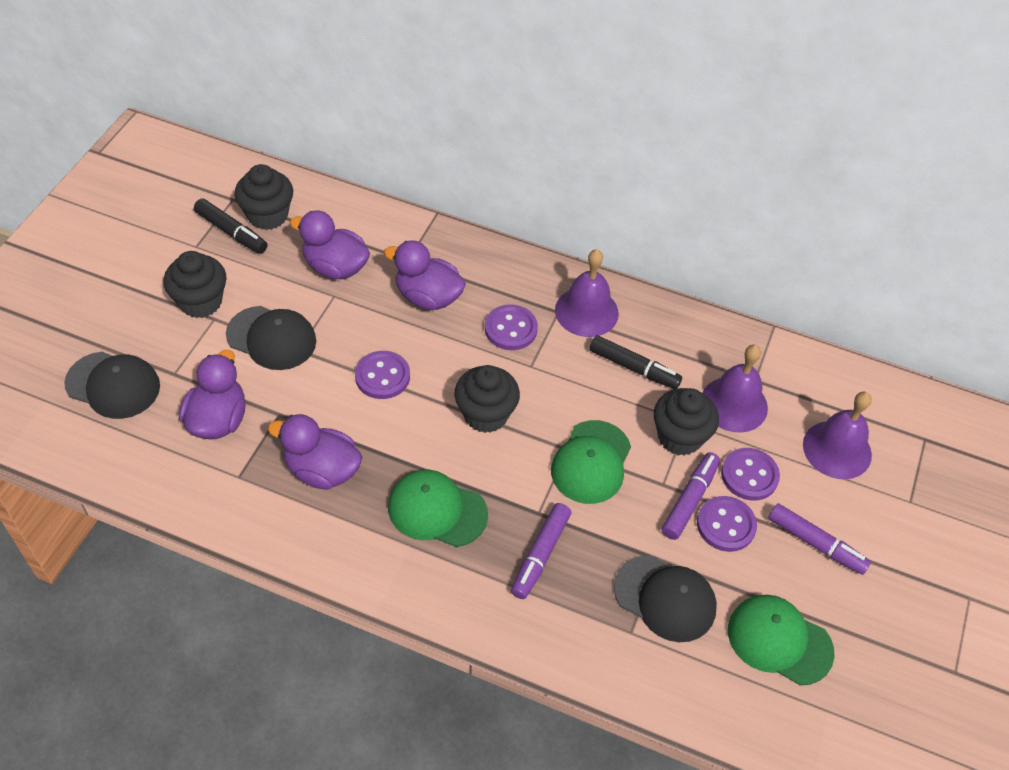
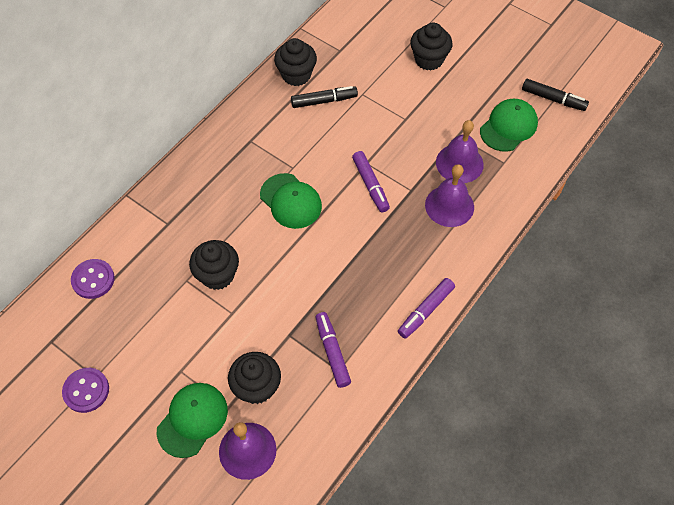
black cap: 3 -> 0
purple button: 4 -> 2
purple duck: 4 -> 0

